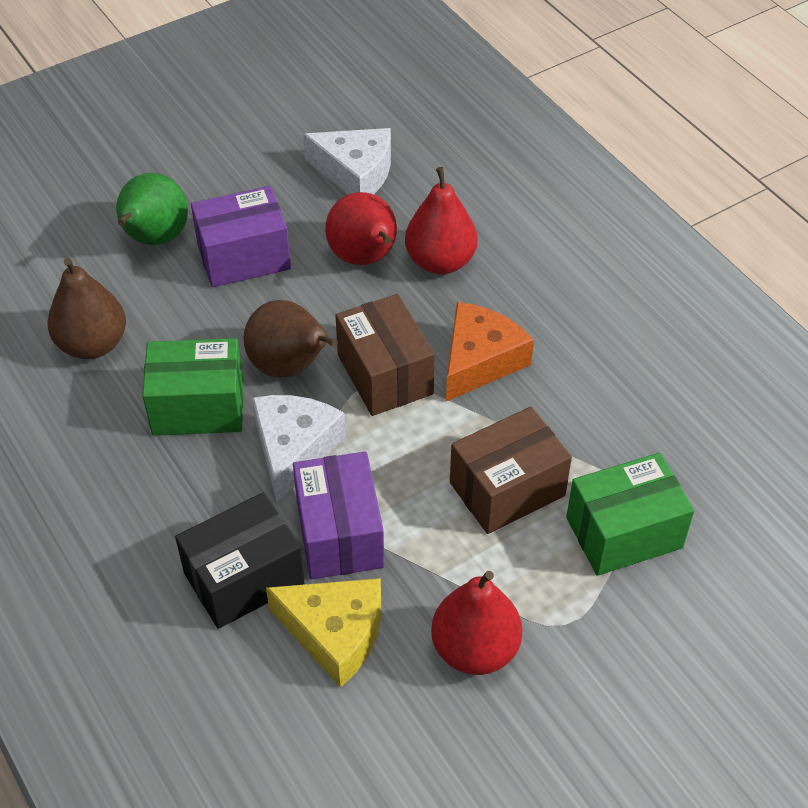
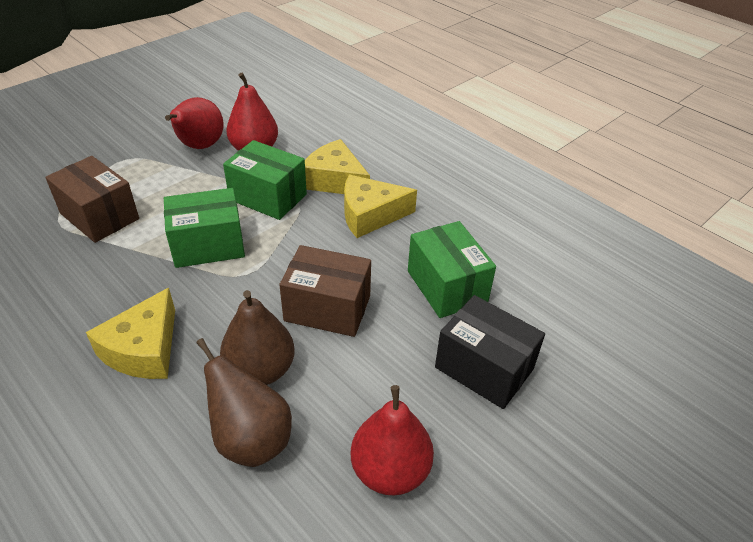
green box: 2 -> 3
green pear: 1 -> 0
orange cheese: 1 -> 0
purple box: 2 -> 0
white cheese: 2 -> 0
yellow cheese: 1 -> 3

